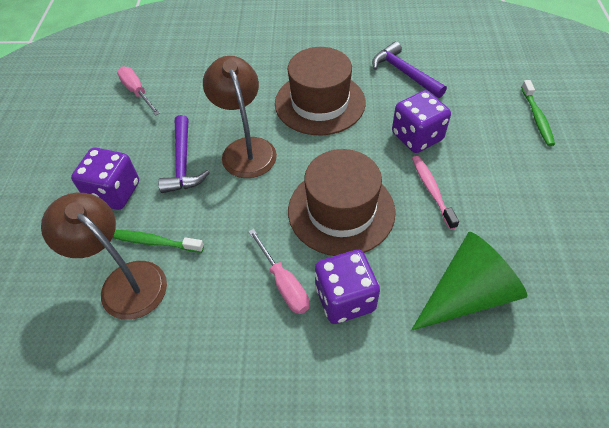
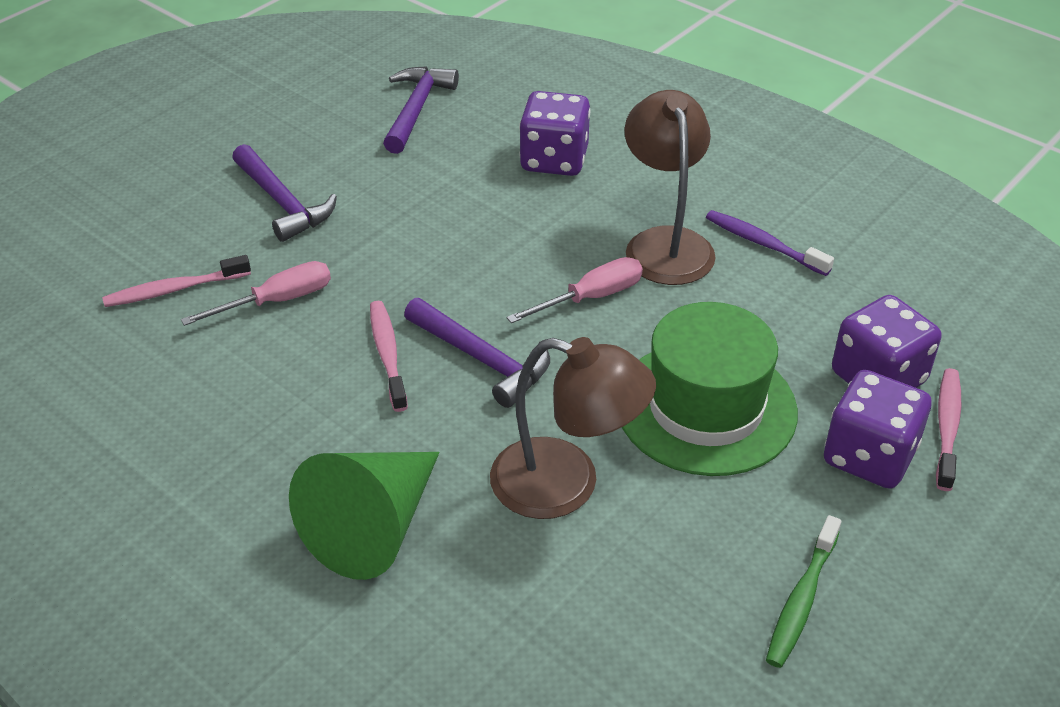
brown hat: 2 -> 0
green hat: 0 -> 1
green toothbrush: 2 -> 1
pink toothbrush: 1 -> 3
purple hammer: 2 -> 3
purple toothbrush: 0 -> 1

